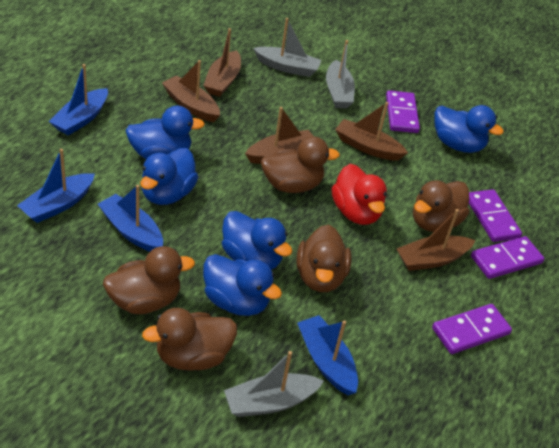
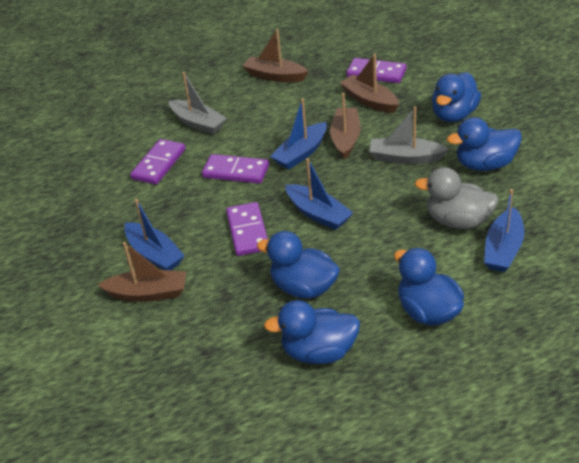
brown boat: 5 -> 4
brown duck: 5 -> 0
grey boat: 3 -> 2
grey duck: 0 -> 1
red duck: 1 -> 0

